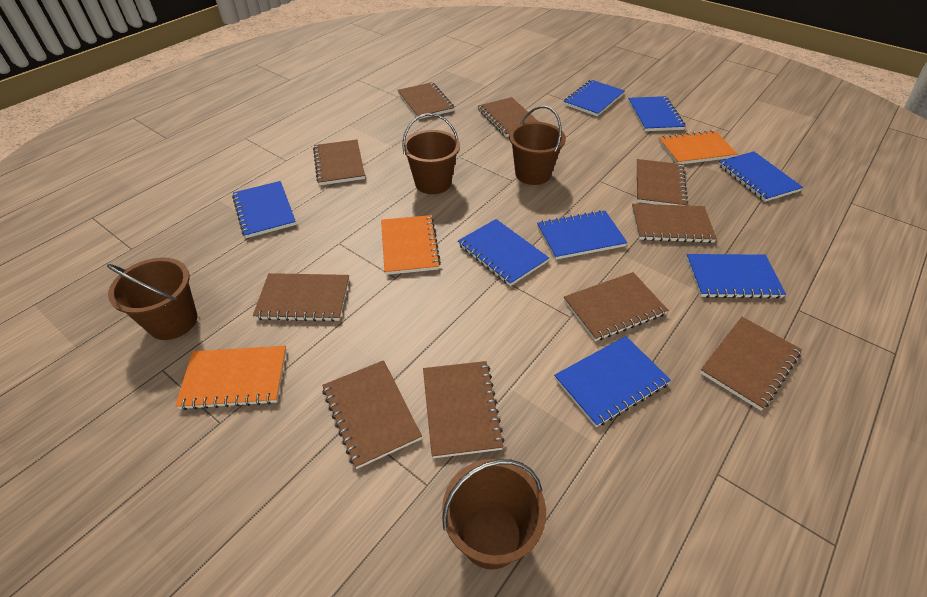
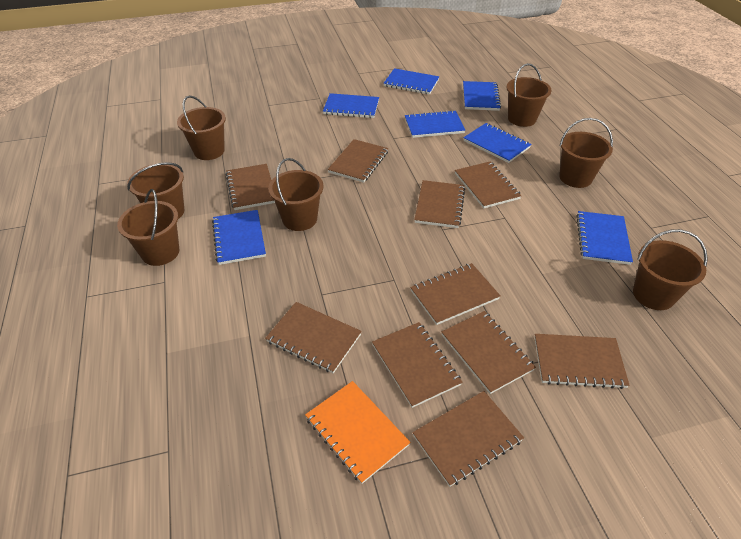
blue notebook: 8 -> 7
brown bucket: 4 -> 7
orange notebook: 3 -> 1

